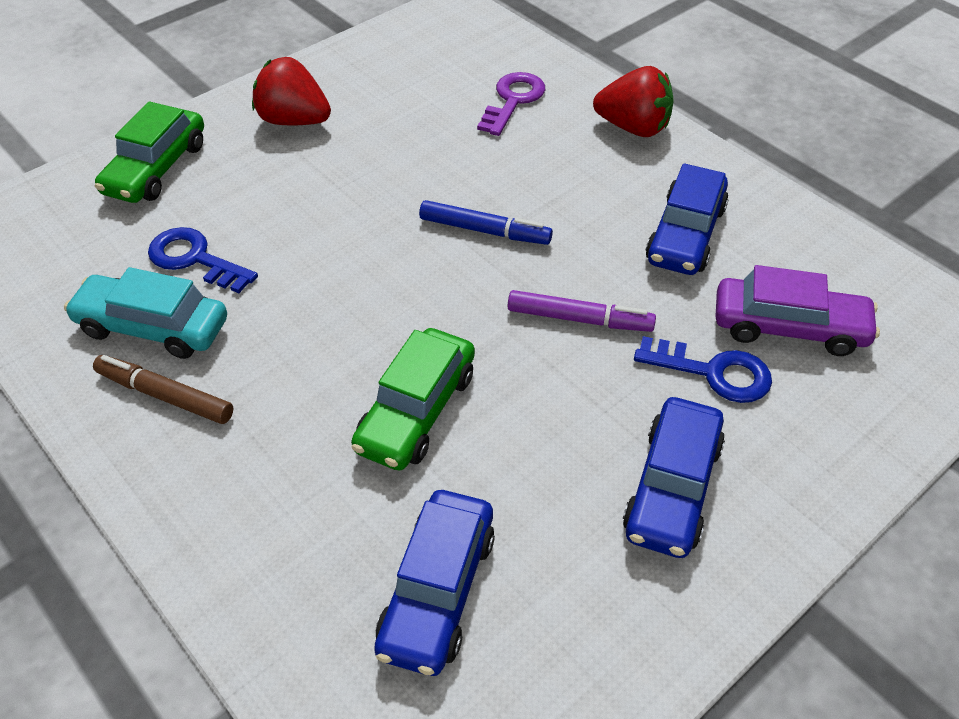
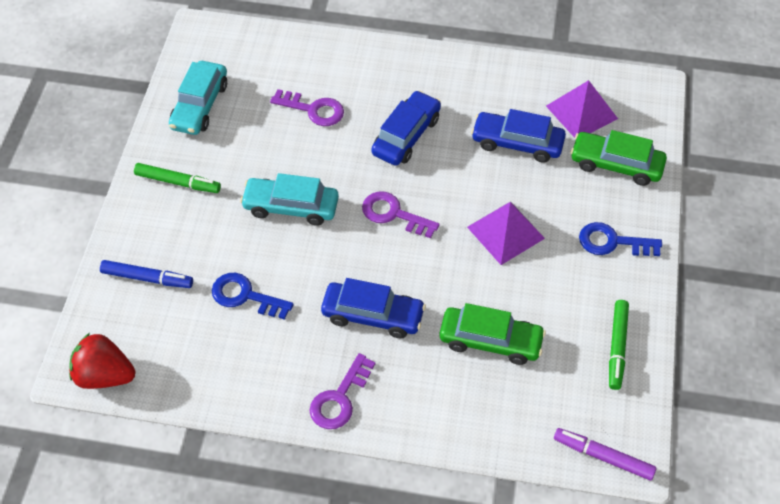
brown marker: 1 -> 0
green marker: 0 -> 2
purple car: 1 -> 0
purple key: 1 -> 3
purple pyramid: 0 -> 2
red strawberry: 2 -> 1
turquoise car: 1 -> 2

